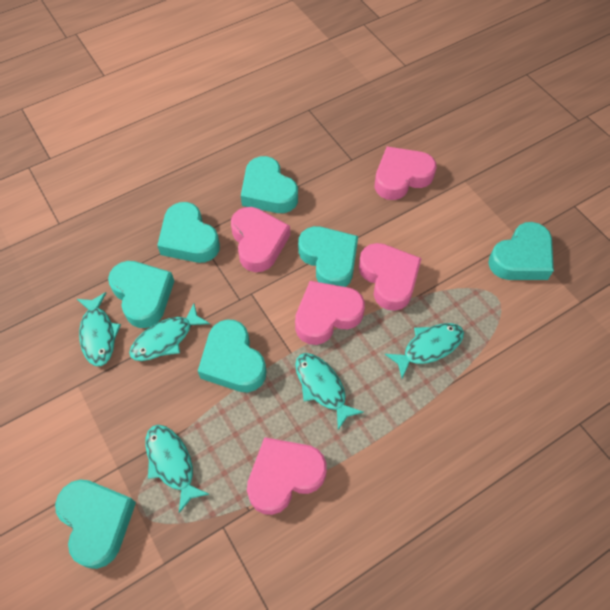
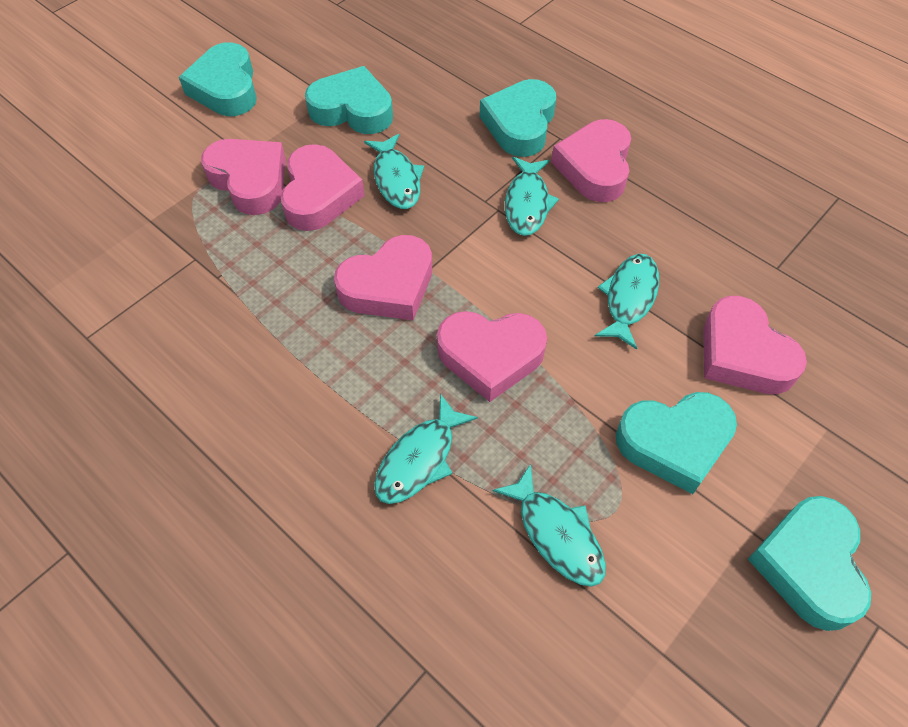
pink heart: 5 -> 6
turquoise heart: 7 -> 5

